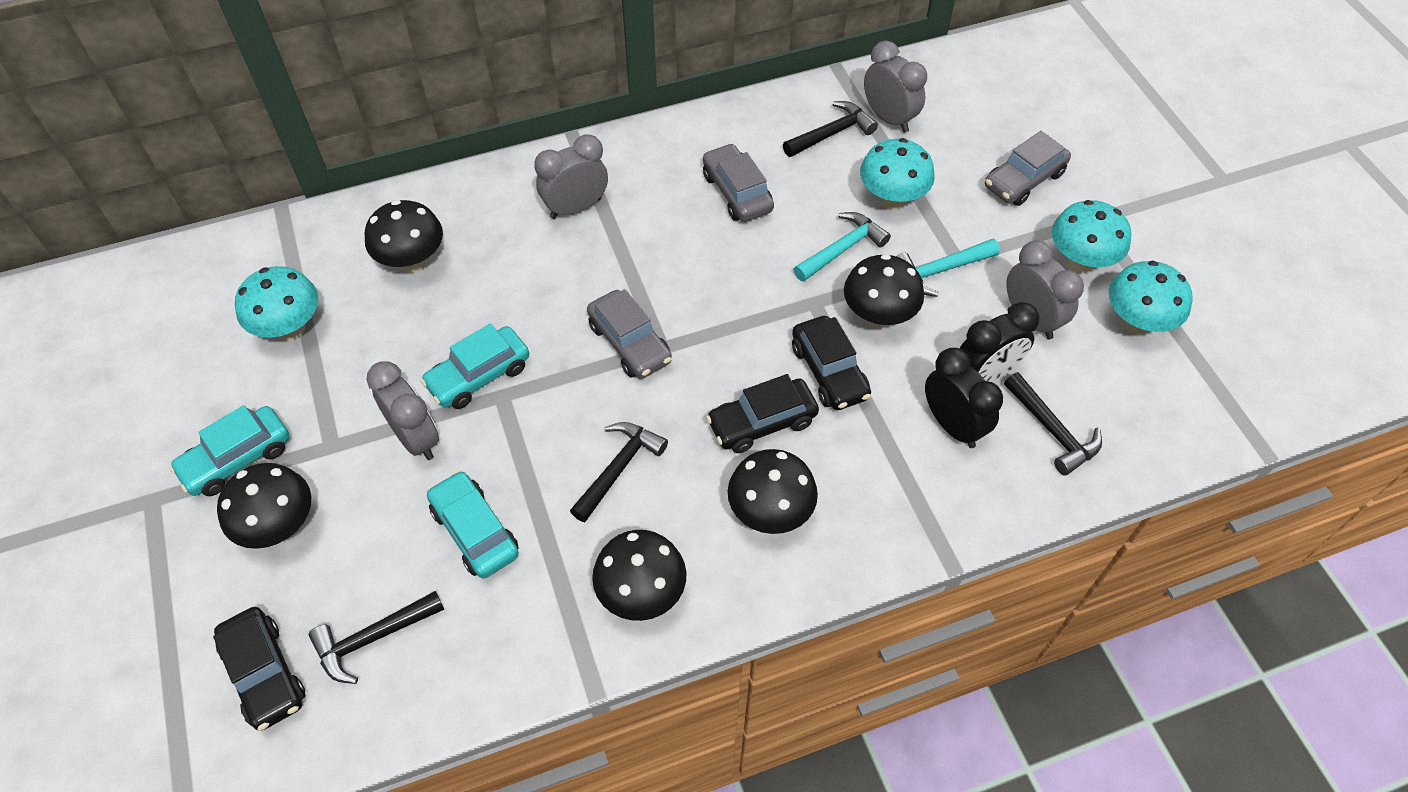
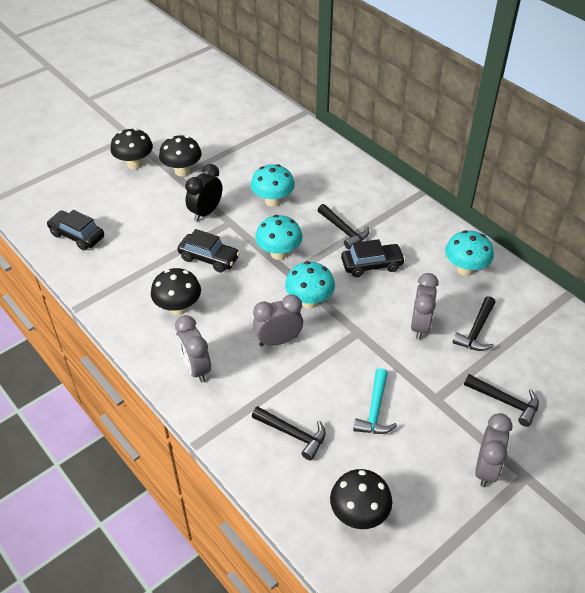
black clock: 2 -> 1
black mushroom: 5 -> 4
grey car: 3 -> 0
turquoise car: 3 -> 0
turquoise hammer: 2 -> 1

